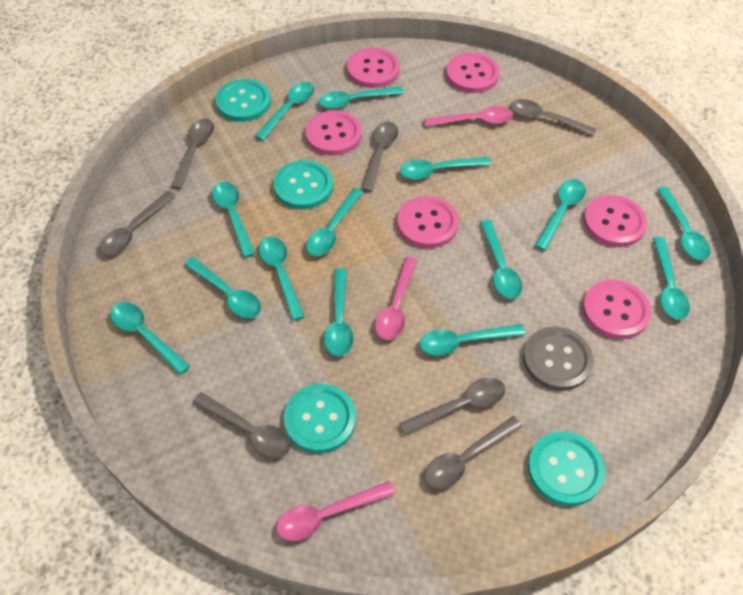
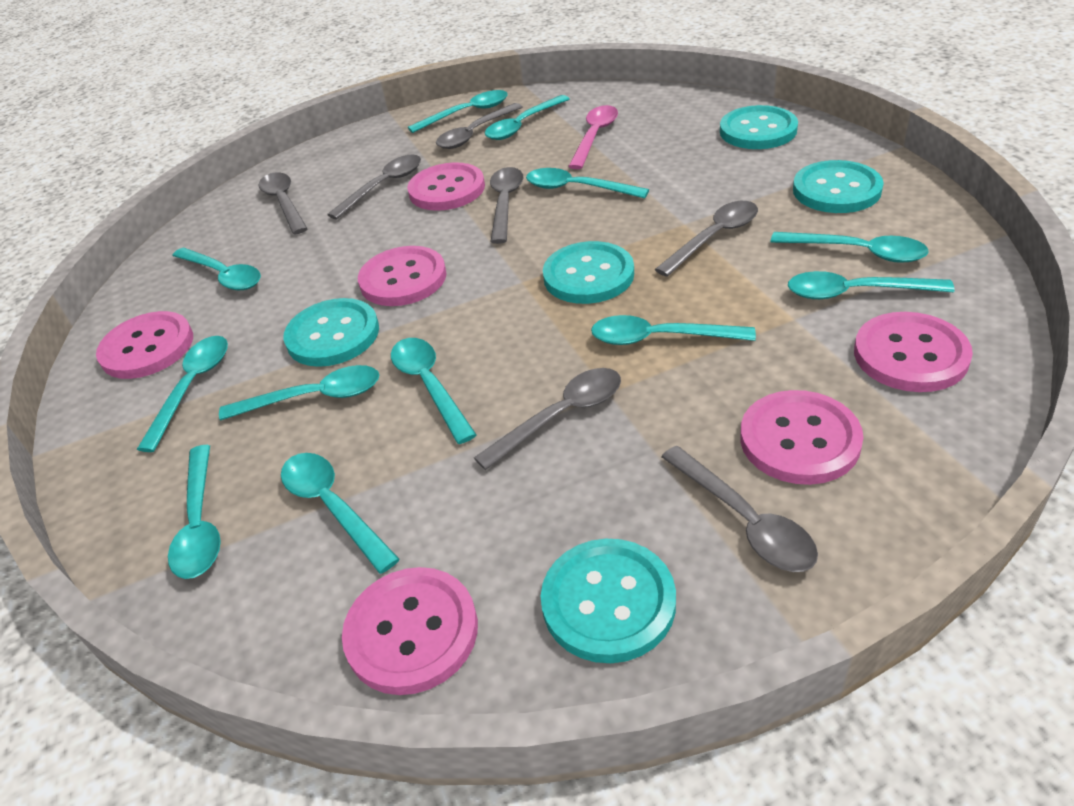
grey button: 1 -> 0
pink spoon: 3 -> 1
turquoise button: 4 -> 5
turquoise spoon: 14 -> 12

